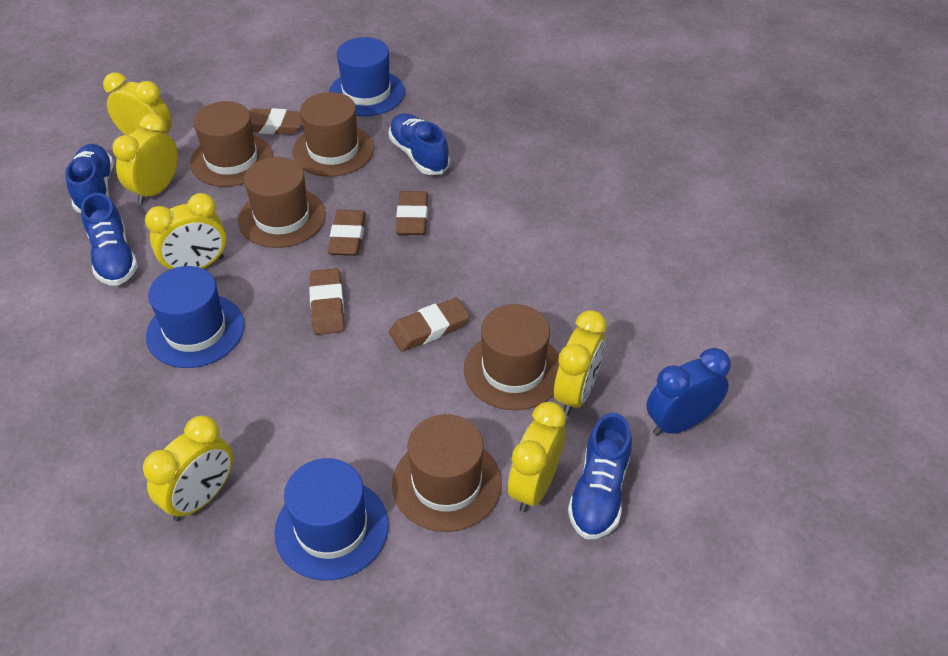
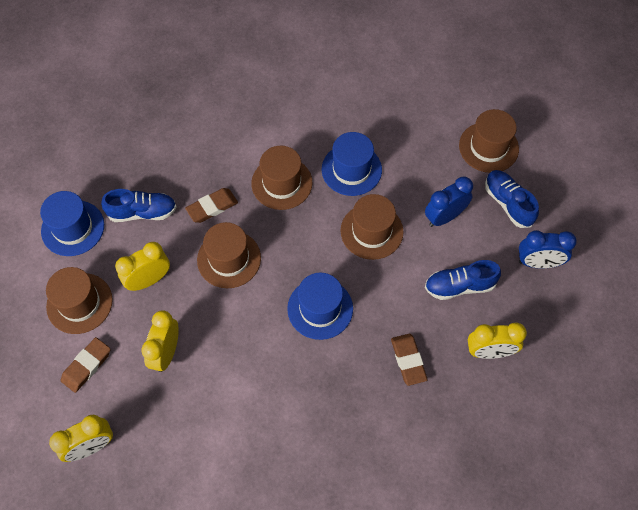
blue clock: 1 -> 2
blue shoe: 4 -> 3
brown eraser: 5 -> 3
yellow clock: 6 -> 4

